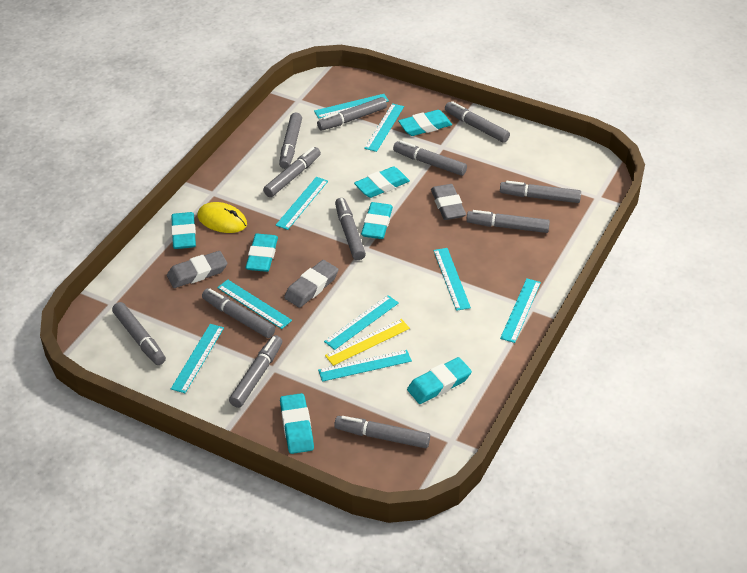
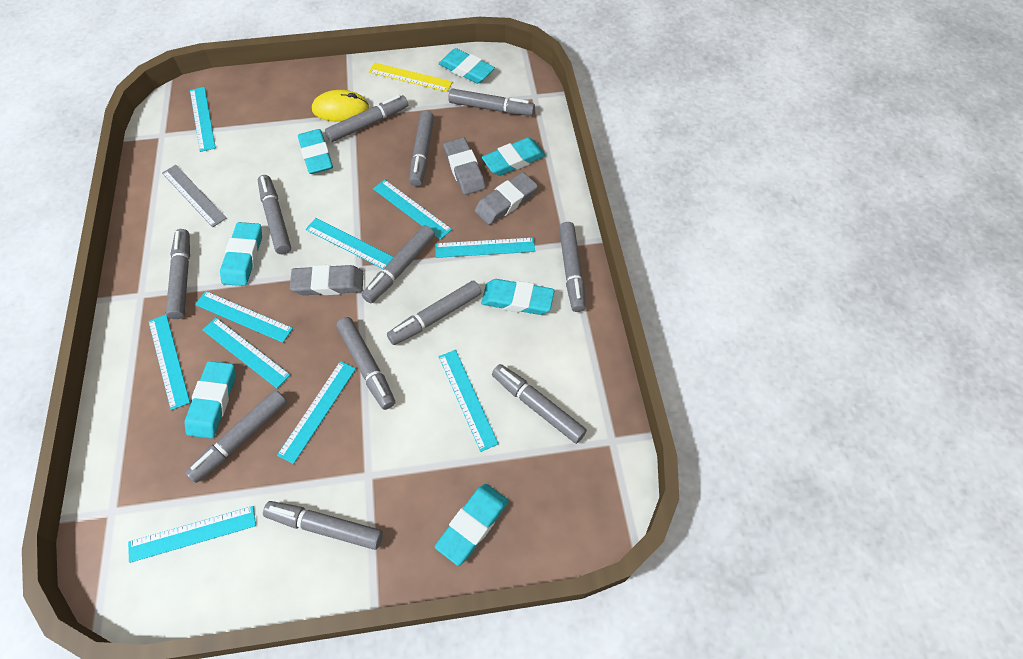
grey ruler: 0 -> 1
turquoise ruler: 9 -> 10

